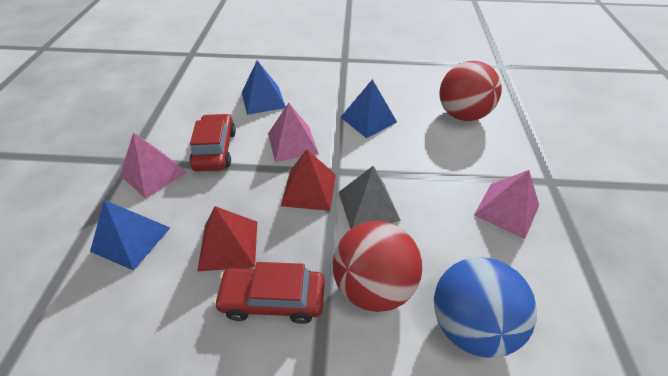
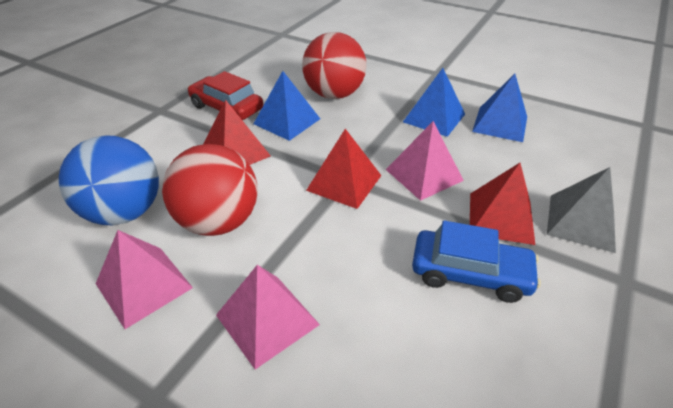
blue car: 0 -> 1
red car: 2 -> 1
red pyramid: 2 -> 3

